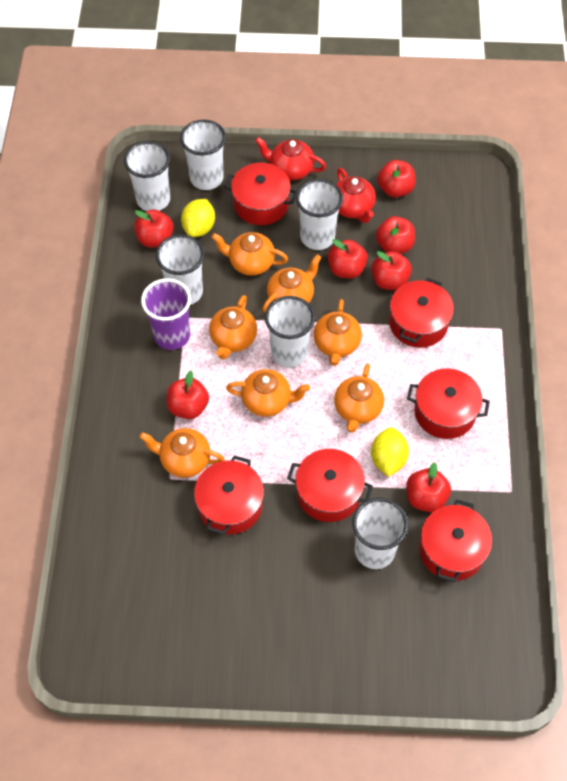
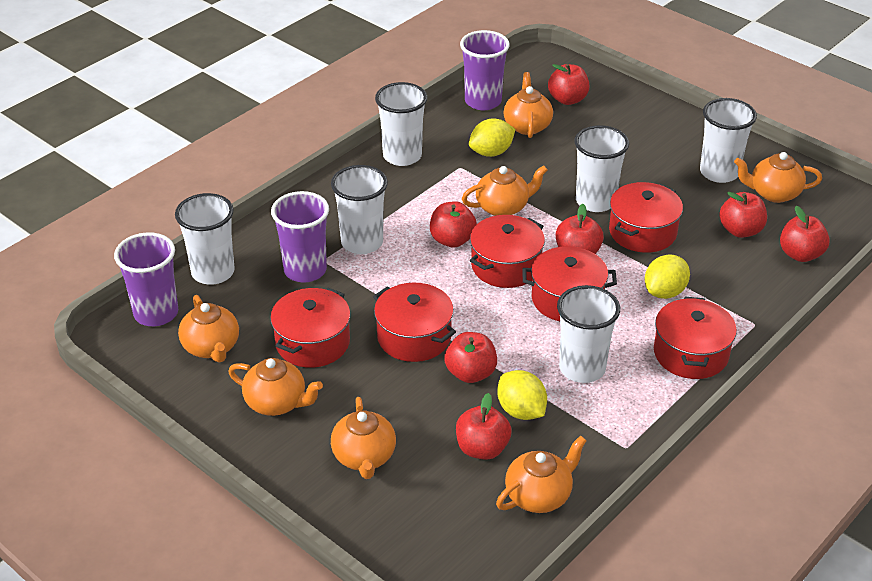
purple cup: 1 -> 3
red teapot: 2 -> 0
yellow lemon: 2 -> 3

